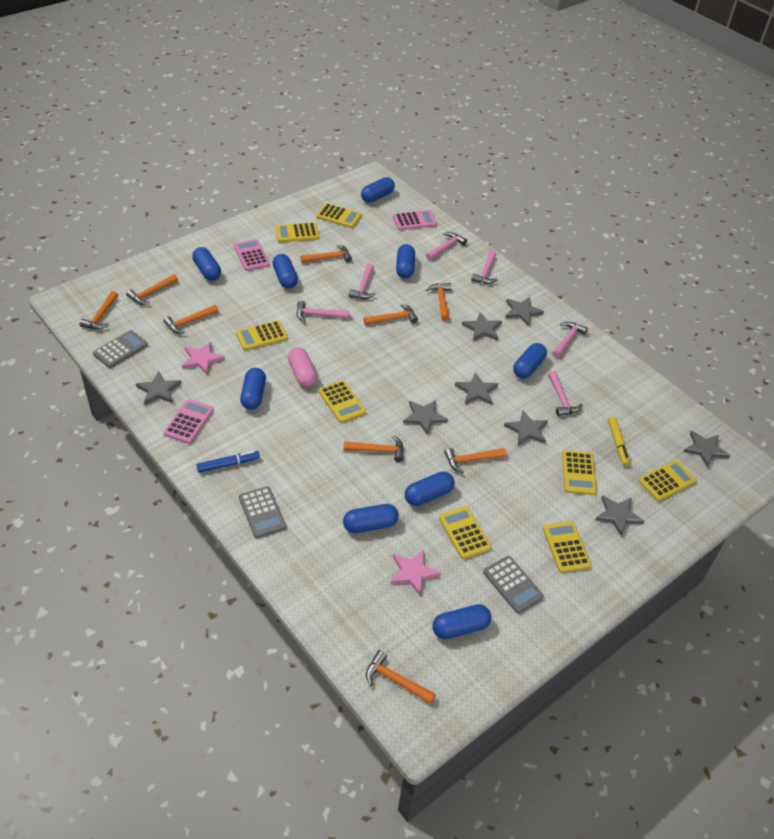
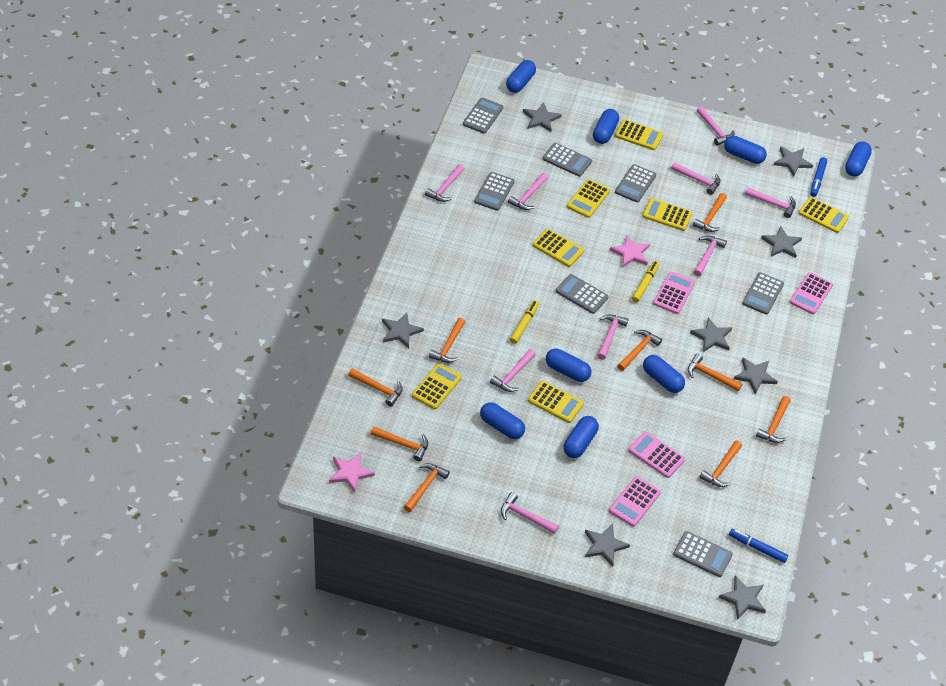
blue capsule: 9 -> 8
blue marker: 1 -> 2
grey calculator: 3 -> 7
pink calculator: 3 -> 4
pink capsule: 1 -> 0
pink hammer: 6 -> 9
yellow calculator: 8 -> 7
yellow marker: 1 -> 2

